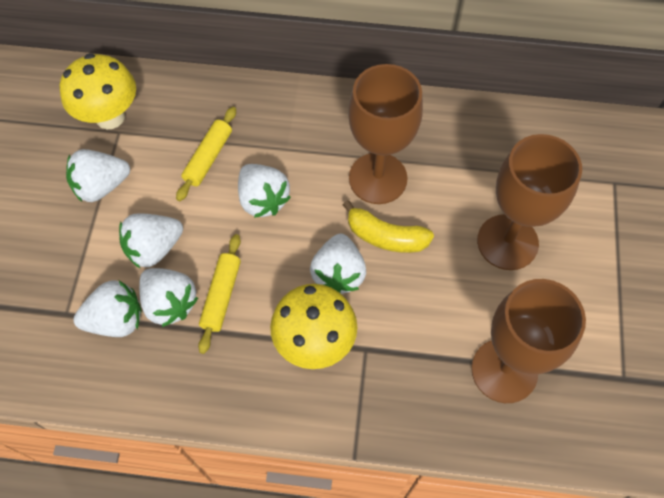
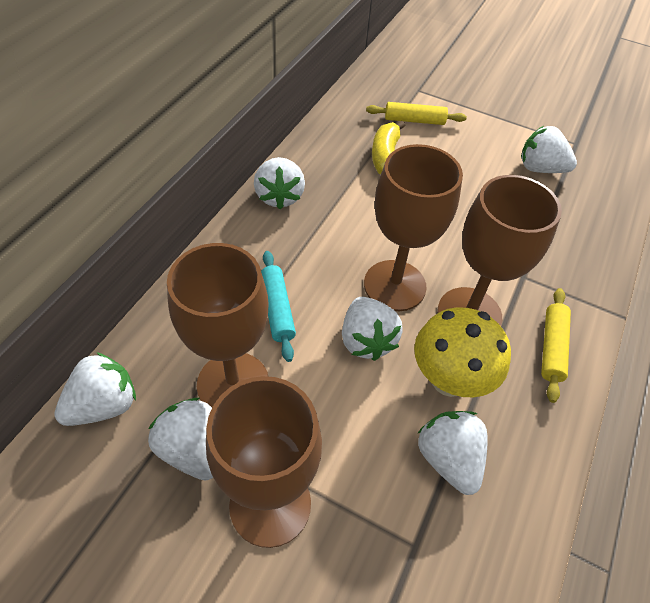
brown goblet: 3 -> 4
turquoise rolling pin: 0 -> 1
yellow mushroom: 2 -> 1

